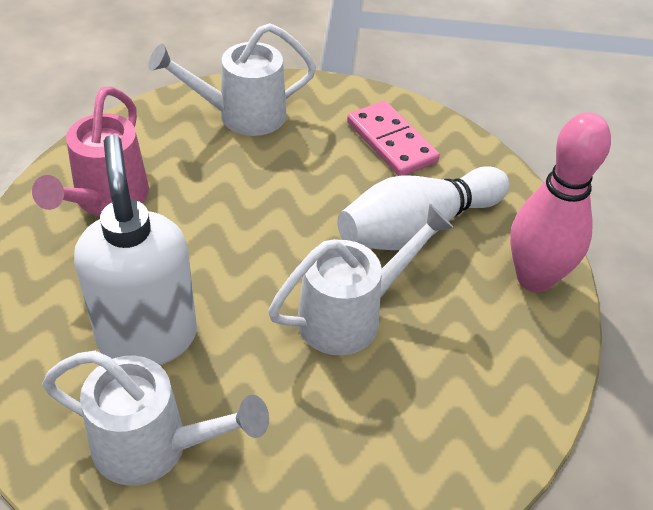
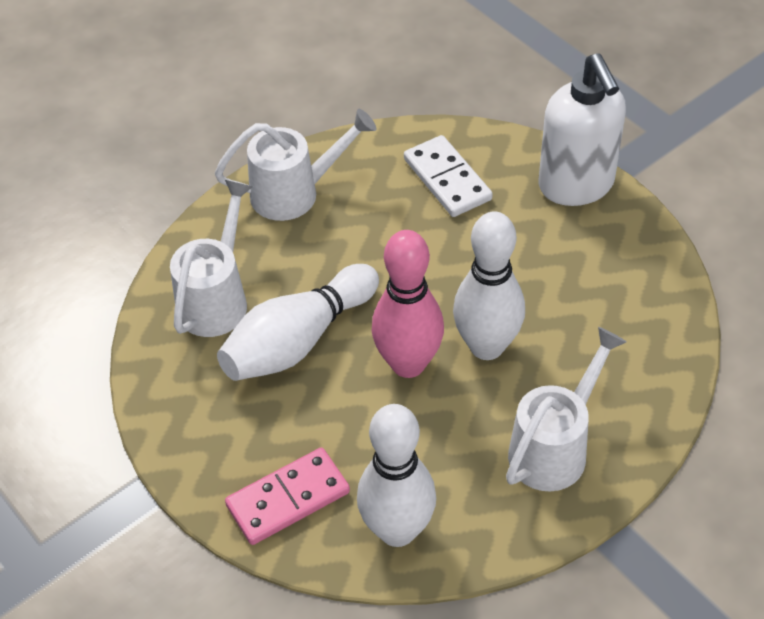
pink watering can: 1 -> 0
white bowling pin: 1 -> 3
white domino: 0 -> 1

